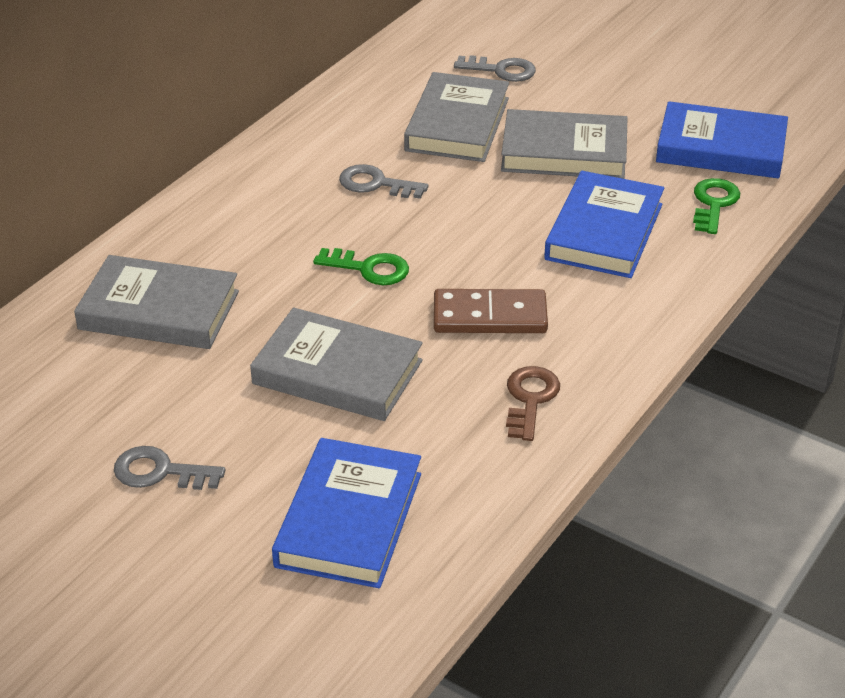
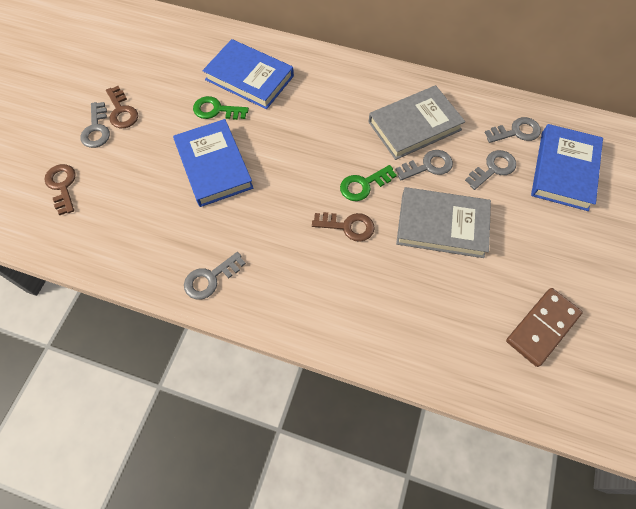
brown key: 1 -> 3
grey book: 4 -> 2
grey key: 3 -> 5

